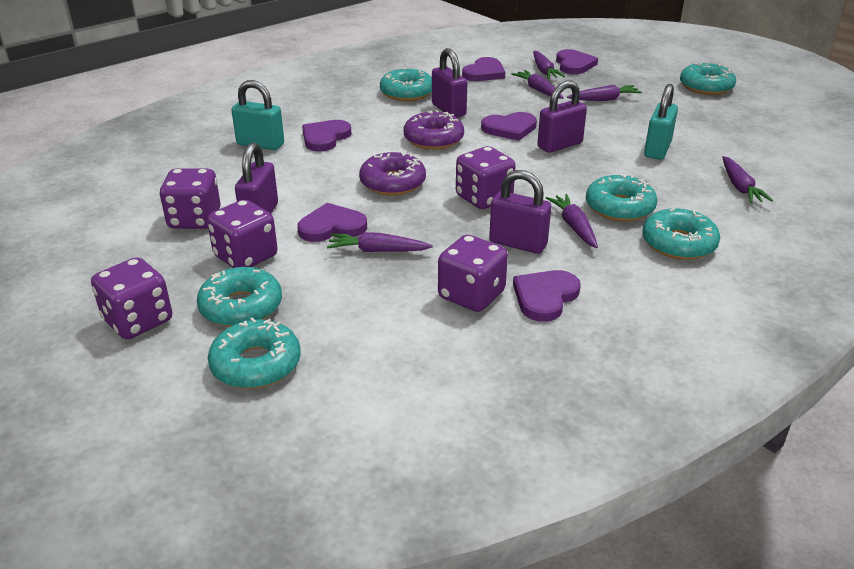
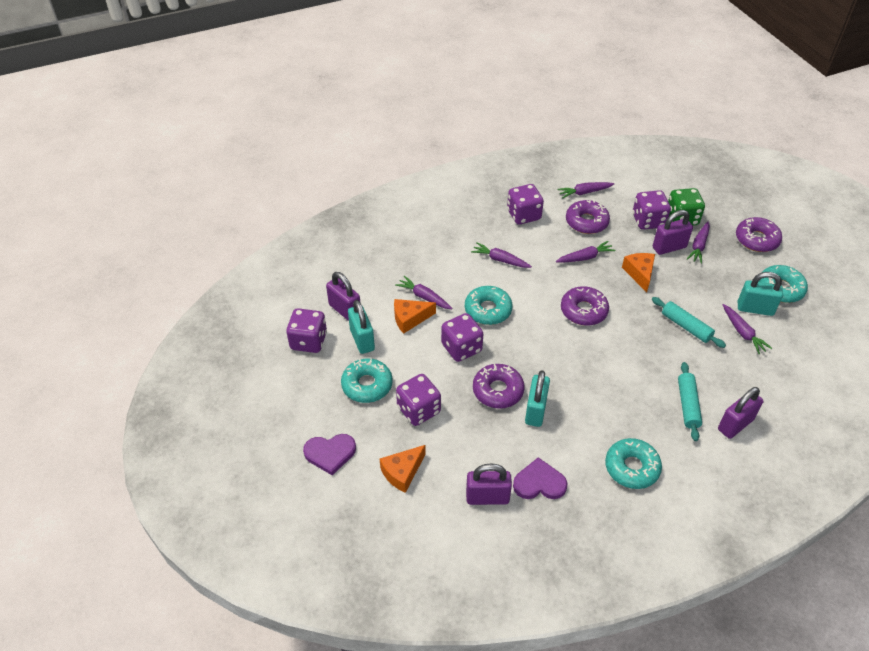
green dice: 0 -> 1
orange cheese: 0 -> 3
purple donut: 2 -> 4
purple heart: 6 -> 2
turquoise donut: 6 -> 4
turquoise padlock: 2 -> 3
turquoise rolling pin: 0 -> 2

